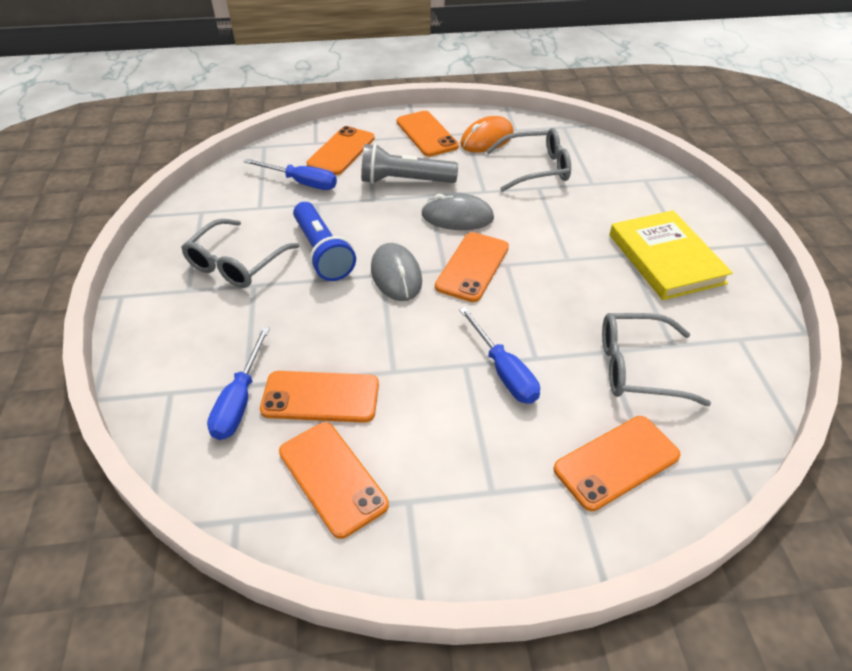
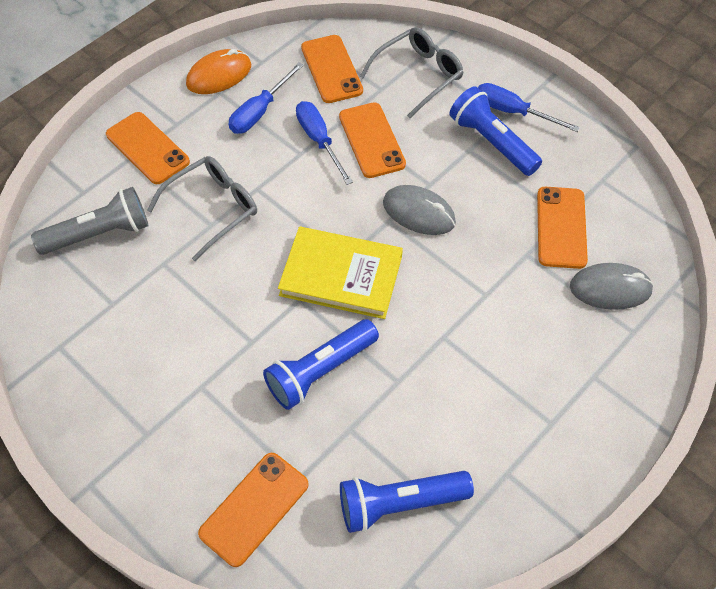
blue flashlight: 1 -> 3
grey glasses: 3 -> 2
orange phone: 6 -> 5

